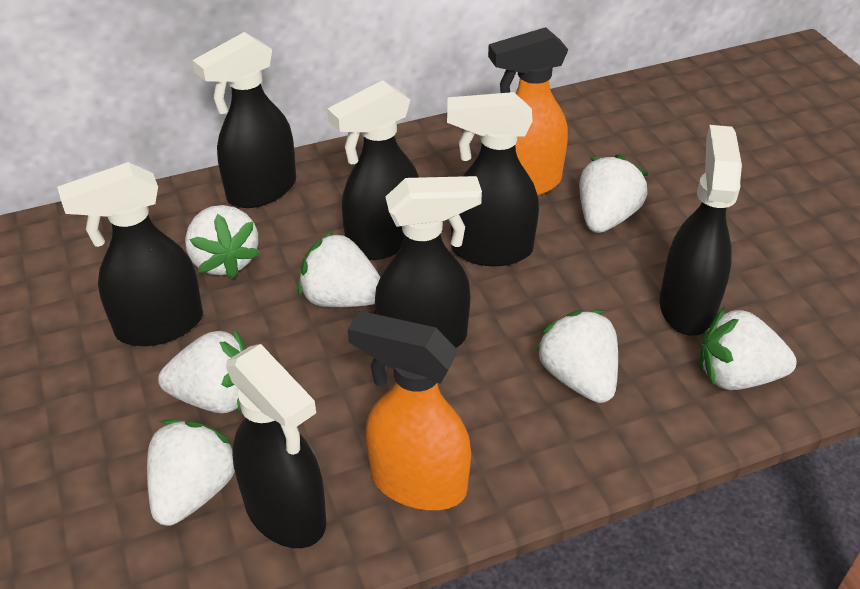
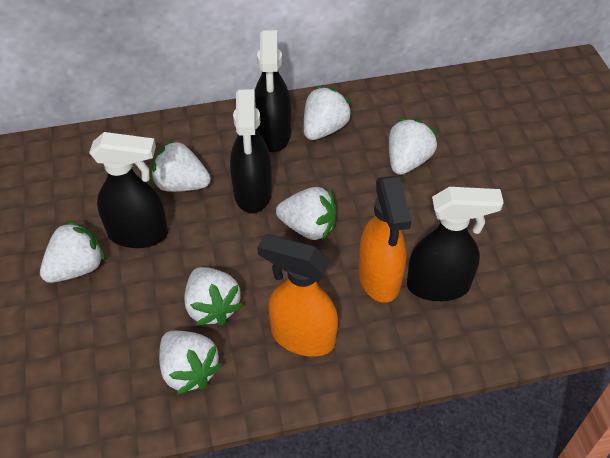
black spray bottle: 7 -> 4

